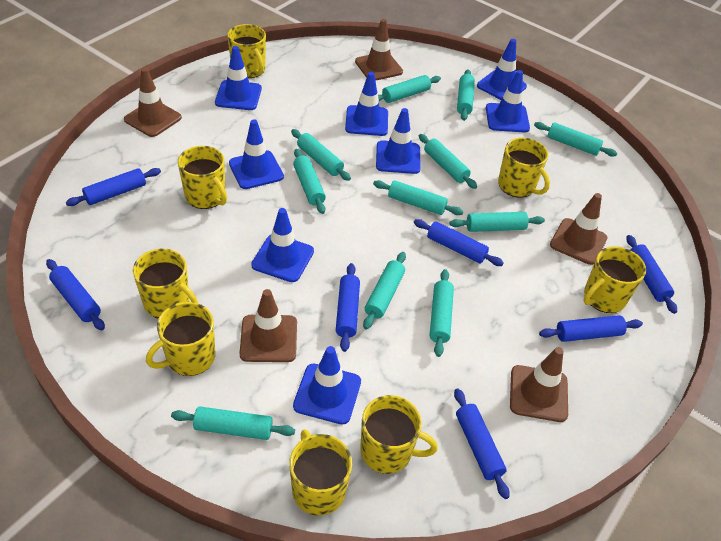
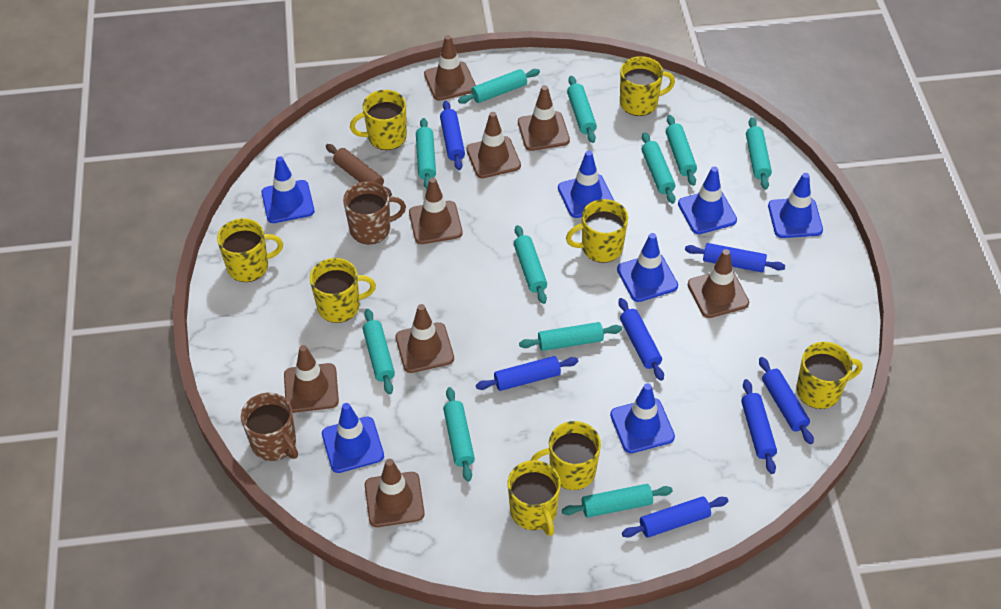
blue traffic cone: 8 -> 7
brown mug: 0 -> 2
brown rolling pin: 0 -> 1
brown traffic cone: 5 -> 8

